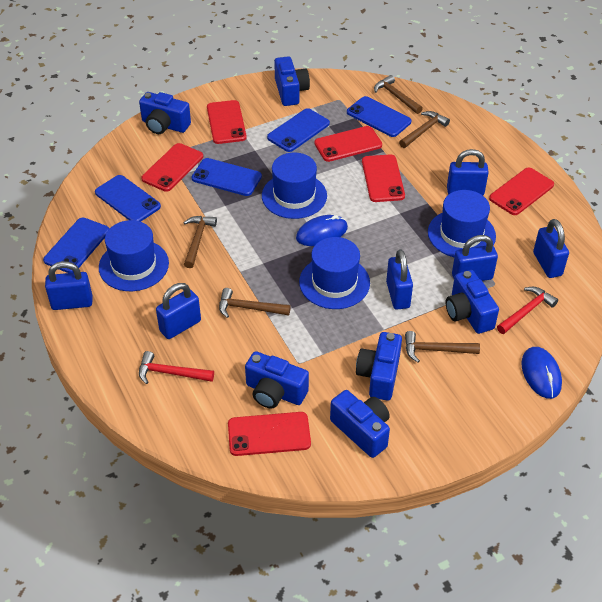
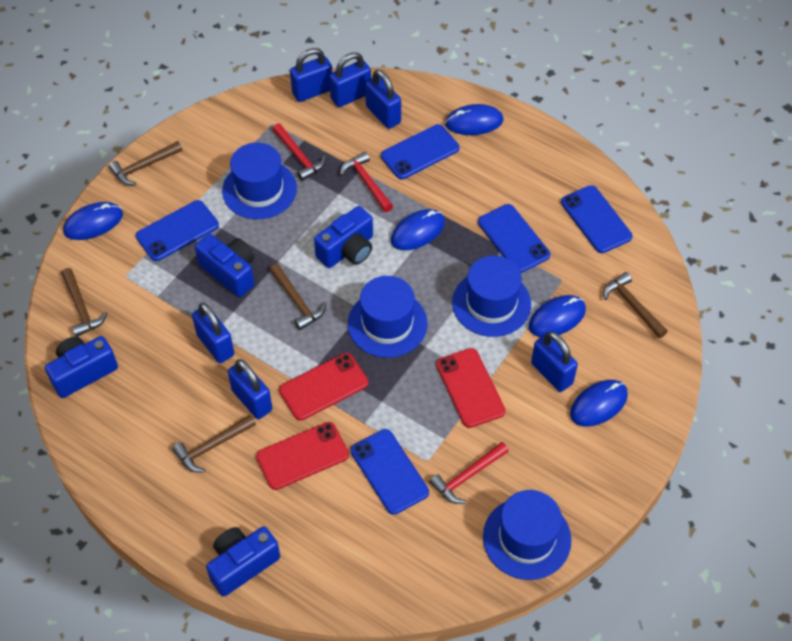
blue camera: 6 -> 4
blue mouse: 2 -> 5
red hammer: 2 -> 3
red phone: 6 -> 3

